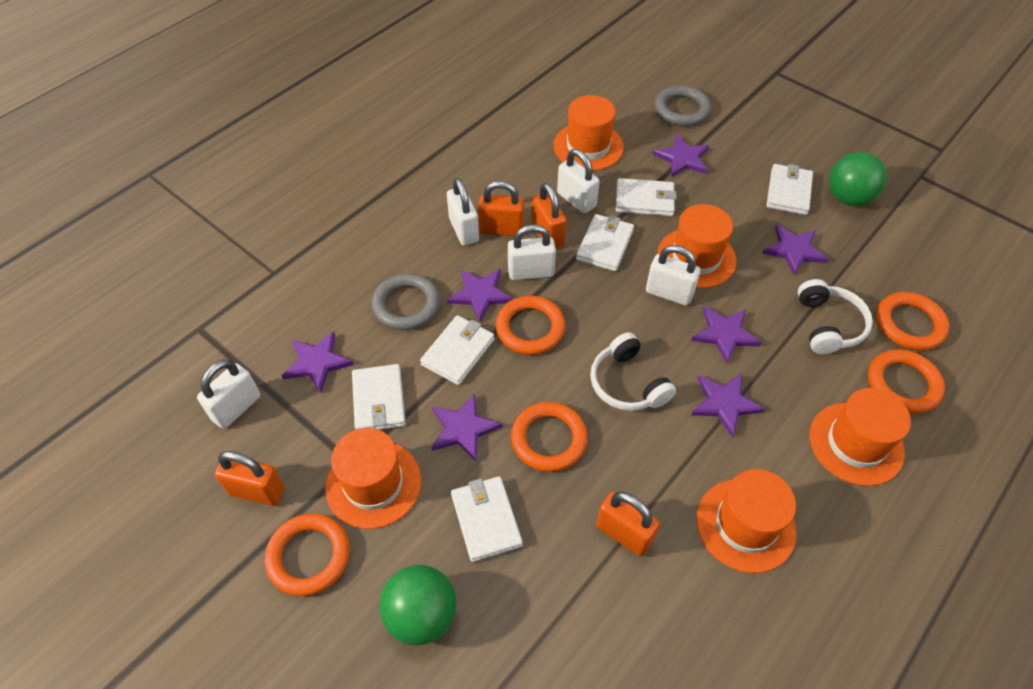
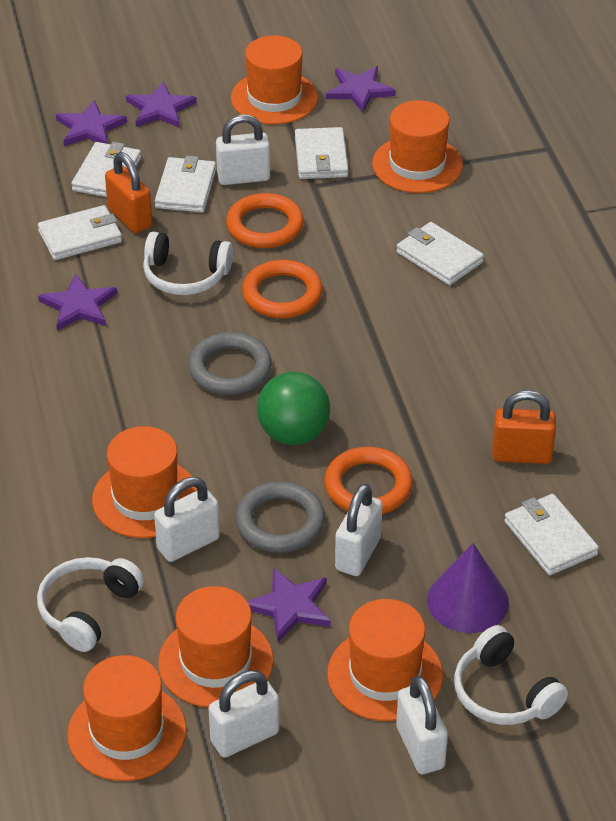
green ball: 2 -> 1
orange hat: 5 -> 6
orange padlock: 4 -> 2
orange ring: 5 -> 3
purple cone: 0 -> 1
purple star: 7 -> 5
white headphones: 2 -> 3

